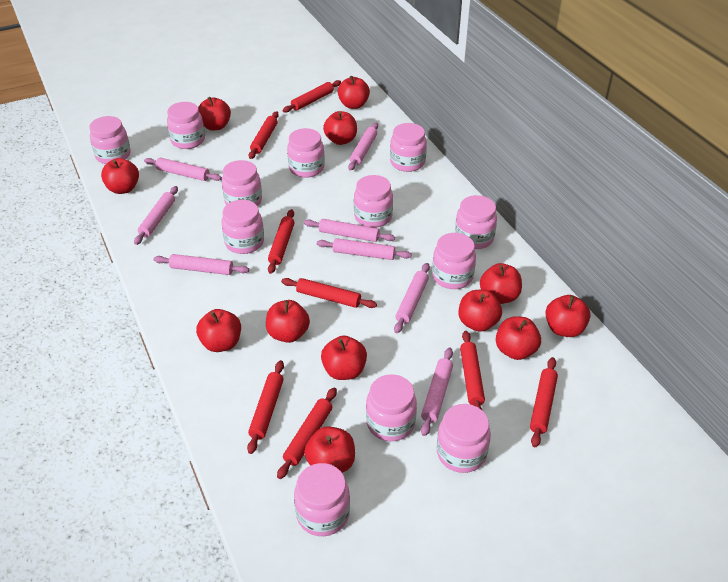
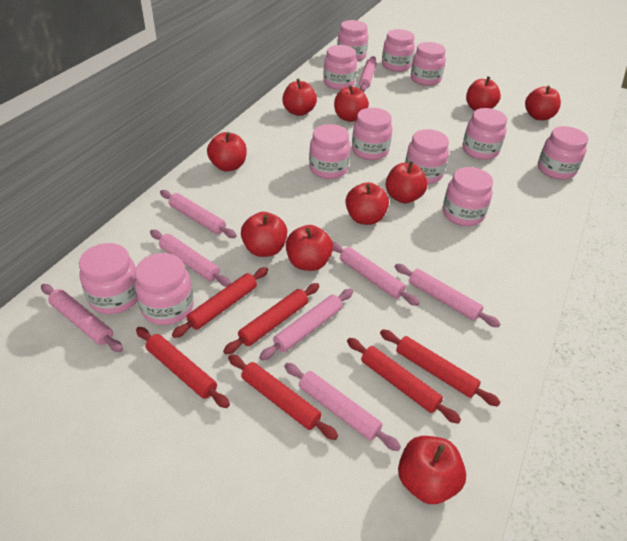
red apple: 12 -> 10
red rolling pin: 8 -> 6

